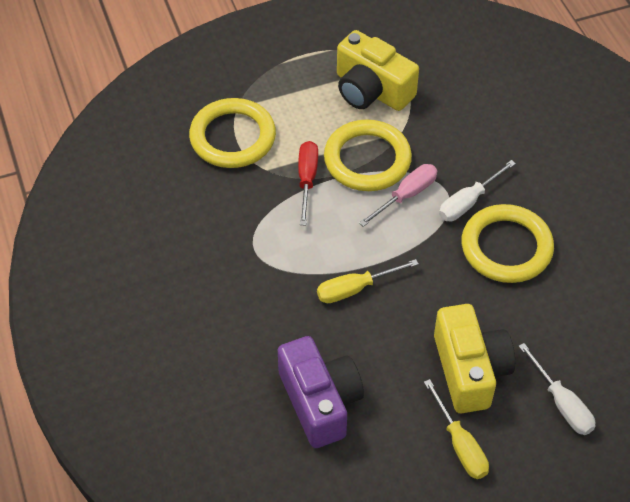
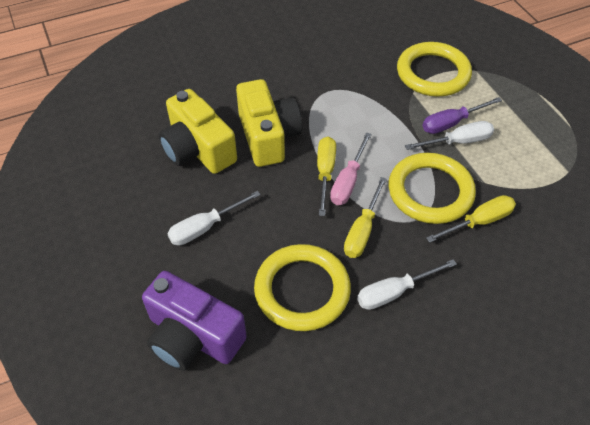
purple screwdriver: 0 -> 1
red screwdriver: 1 -> 0
white screwdriver: 2 -> 3
yellow screwdriver: 2 -> 3

